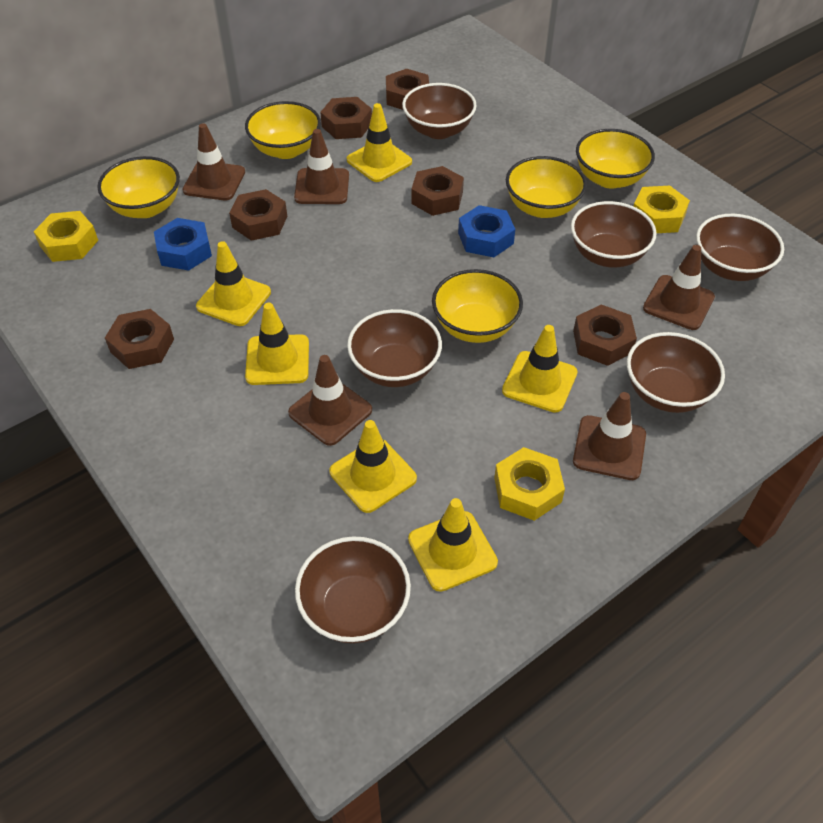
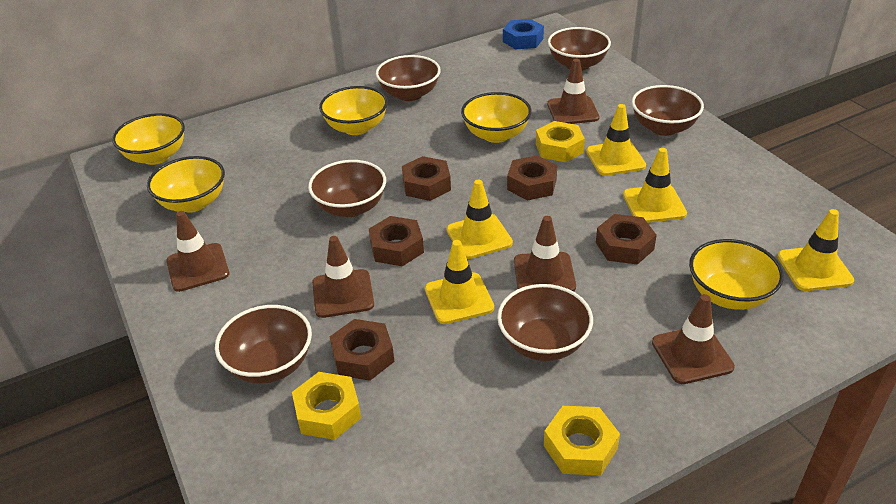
blue nut: 2 -> 1
brown nut: 6 -> 5
yellow traffic cone: 6 -> 5

